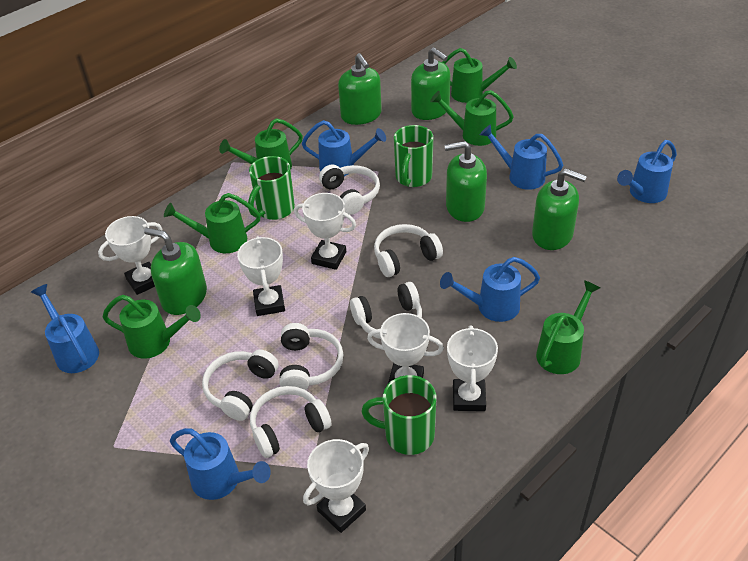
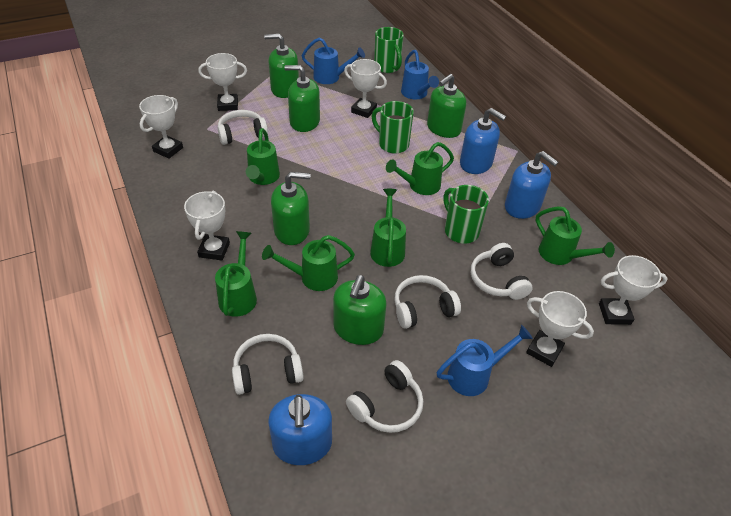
blue soap dispenser: 0 -> 3
blue watering can: 6 -> 3
white headphones: 6 -> 5

